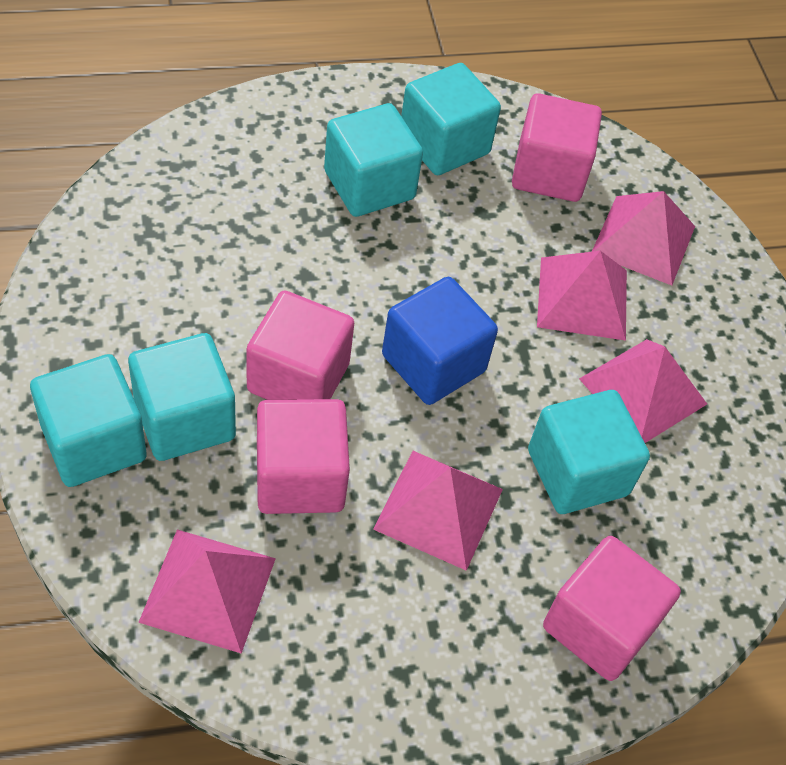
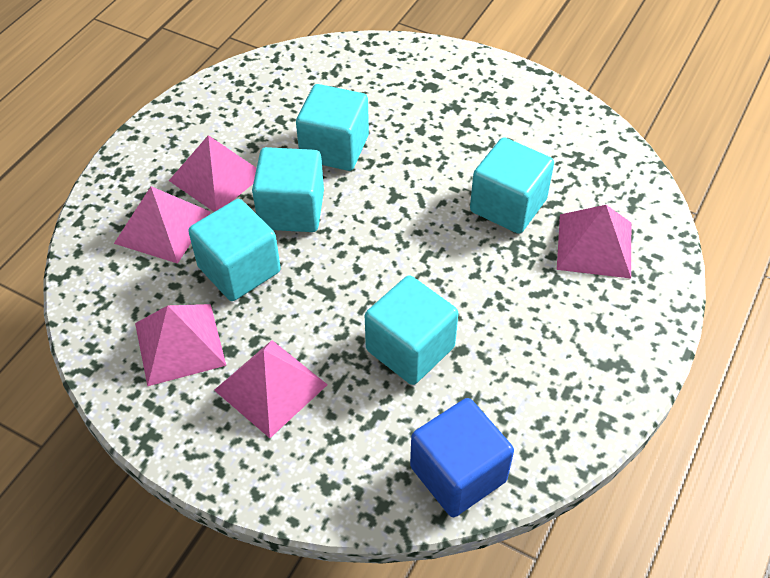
pink cube: 4 -> 0

